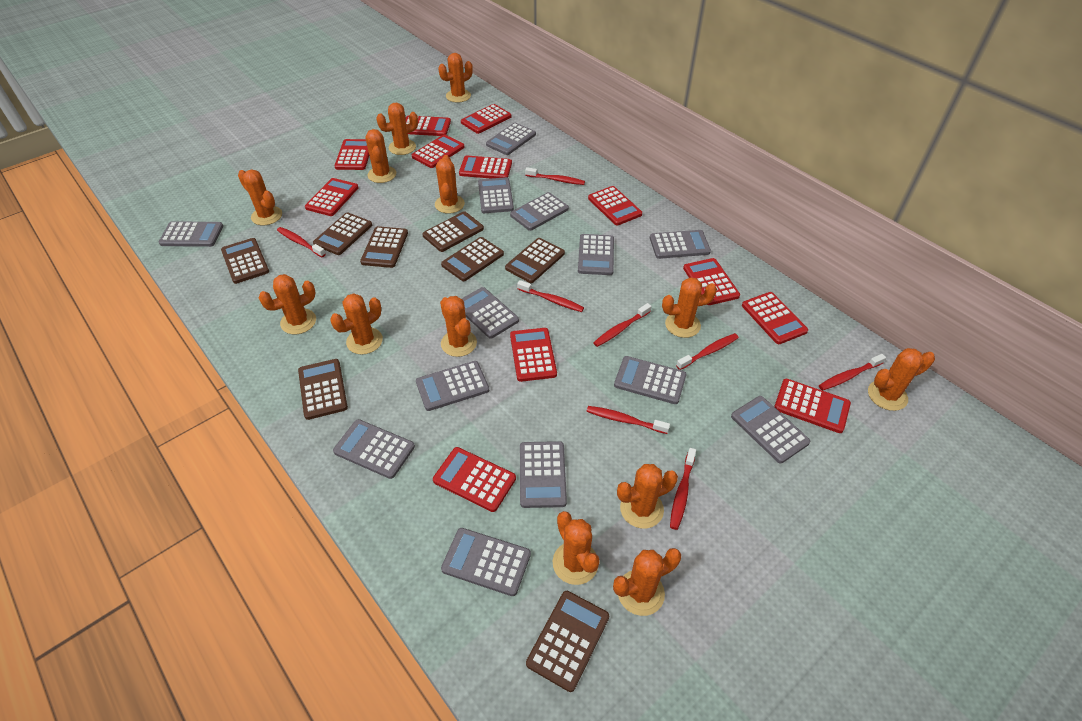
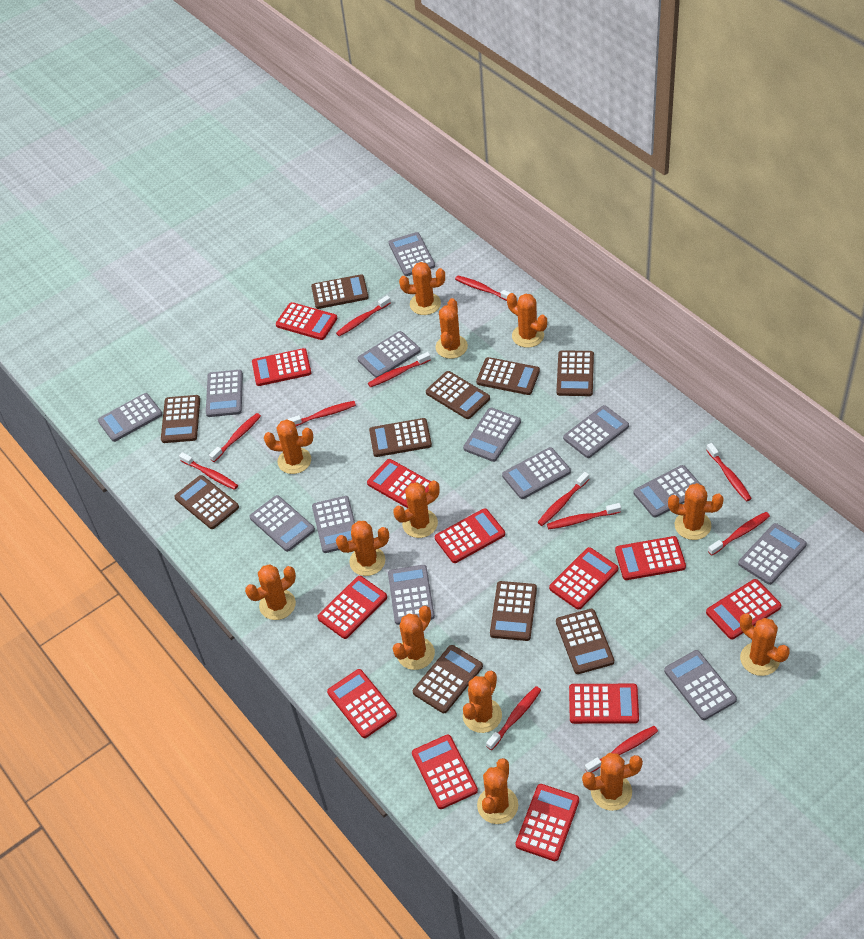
brown calculator: 8 -> 10
red toothbrush: 8 -> 12

